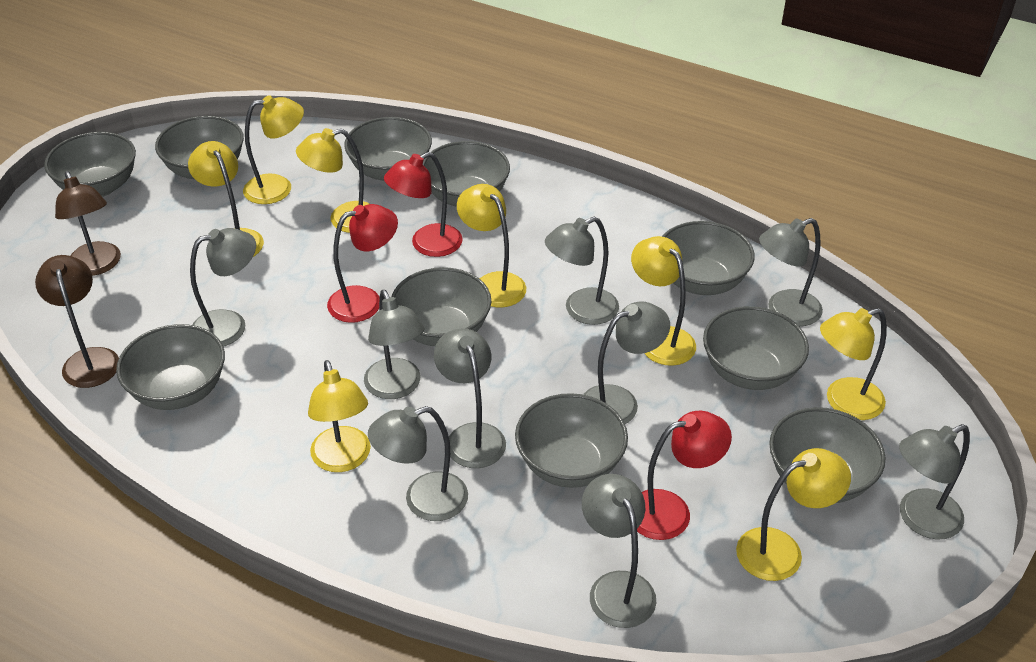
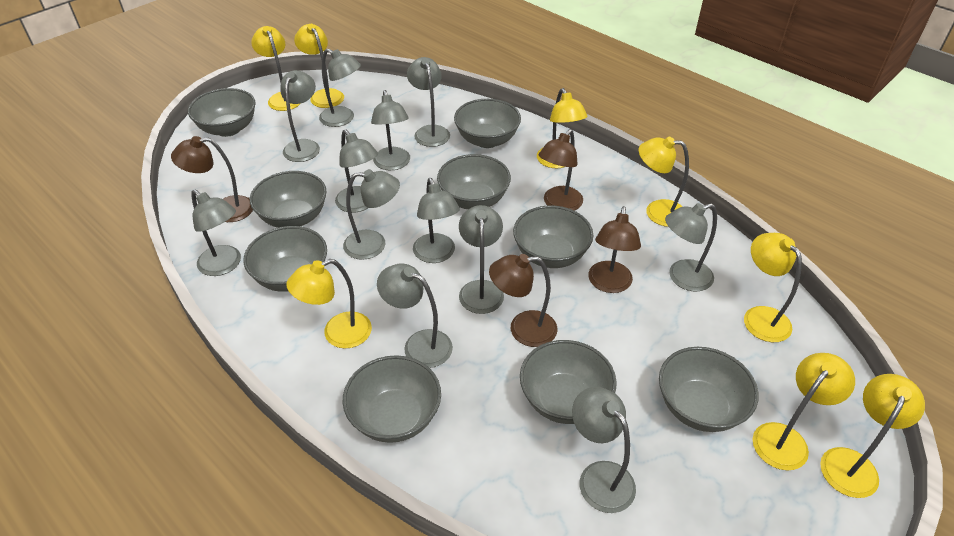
brown lamp: 2 -> 4
grey bowl: 10 -> 9
grey lamp: 9 -> 12
red lamp: 3 -> 0

